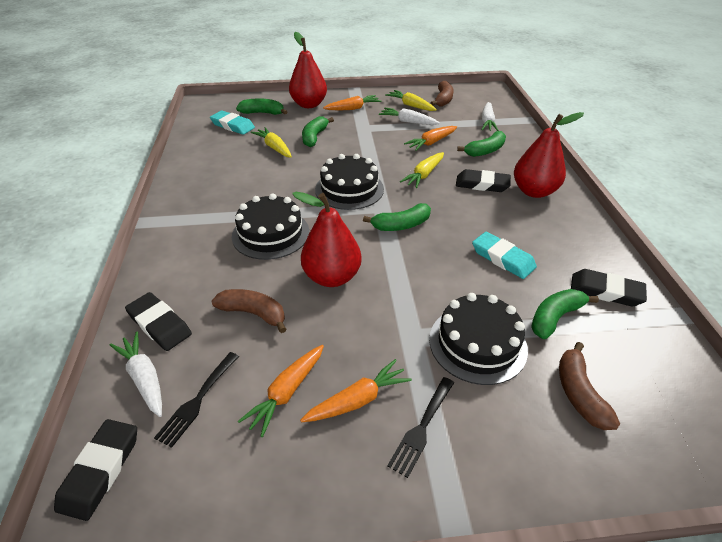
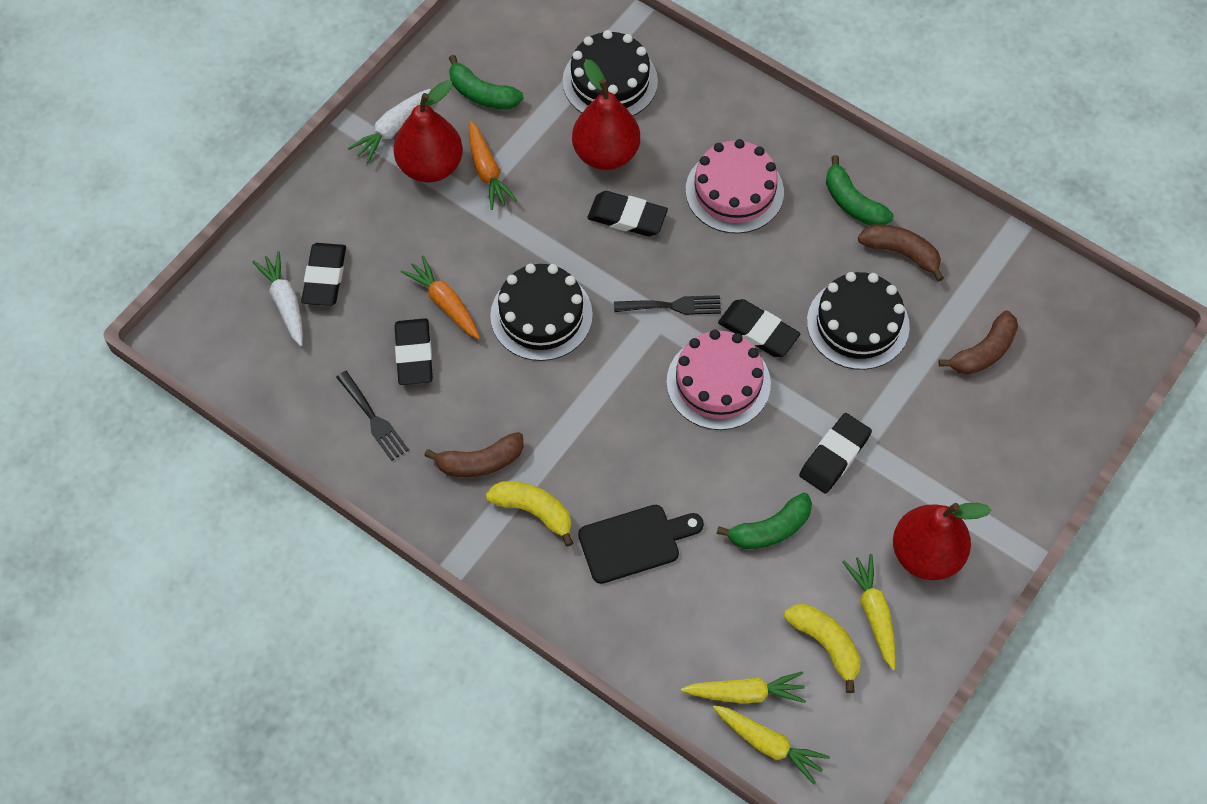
black cutting board: 0 -> 1
black eraser: 4 -> 5
green banana: 5 -> 3
orange carrot: 4 -> 2
pink cake: 0 -> 2
turquoise eraser: 2 -> 0
white carrot: 3 -> 2
yellow banana: 0 -> 2

